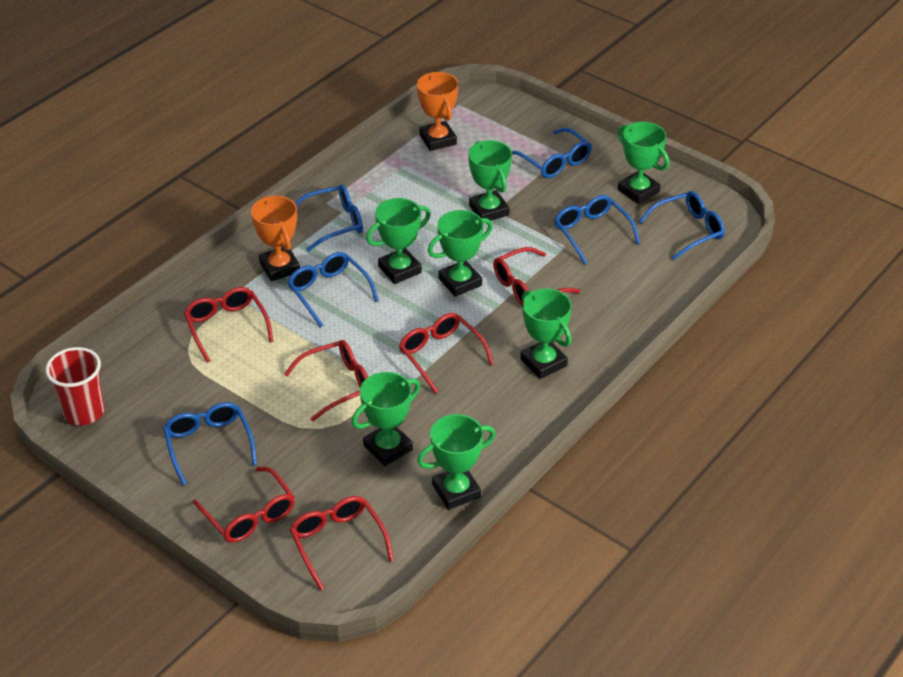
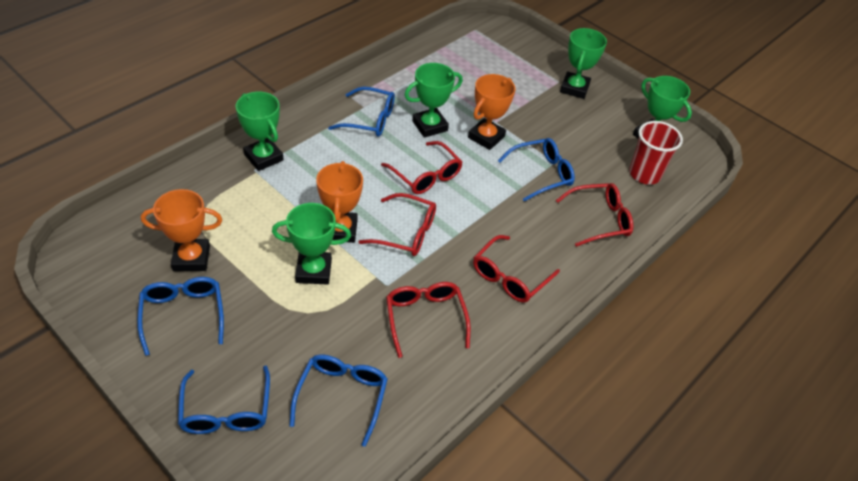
blue glasses: 6 -> 5
green trophy: 7 -> 5
orange trophy: 2 -> 3
red glasses: 6 -> 5

